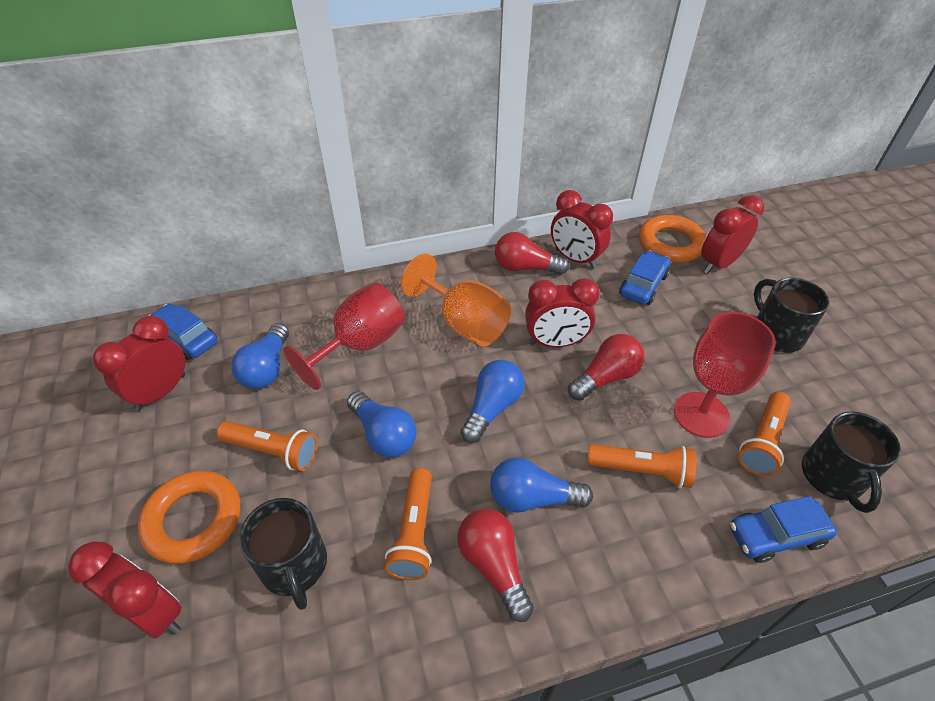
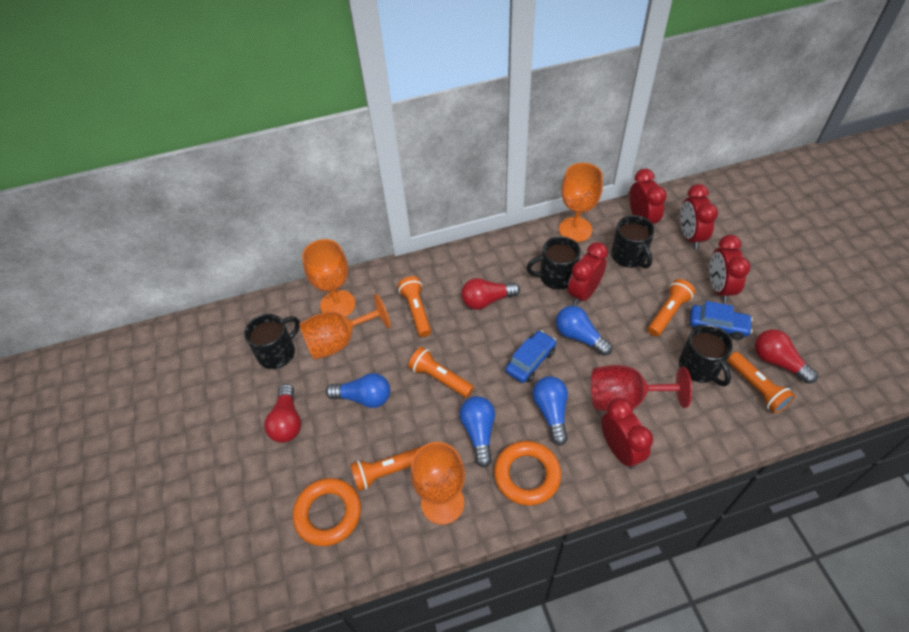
black mug: 3 -> 4
blue car: 3 -> 2
orange flashlight: 4 -> 5
orange goblet: 1 -> 4
red goblet: 2 -> 1

